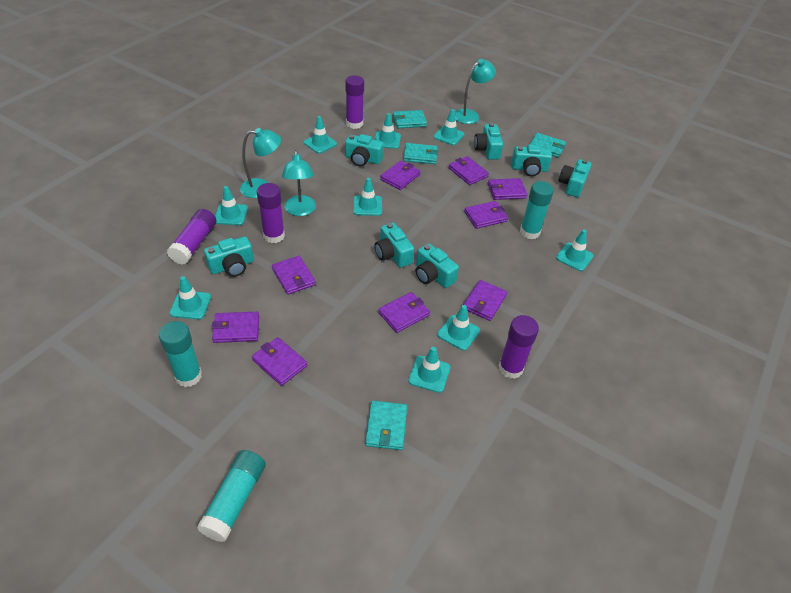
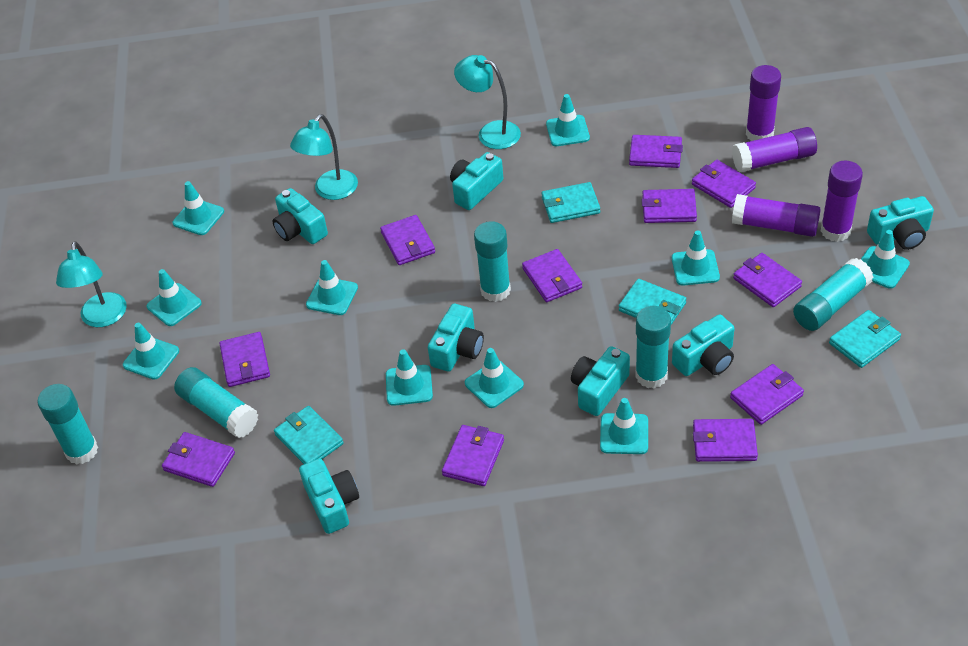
purple wallet: 9 -> 11
turquoise glue stick: 3 -> 5
turquoise traffic cone: 9 -> 10

